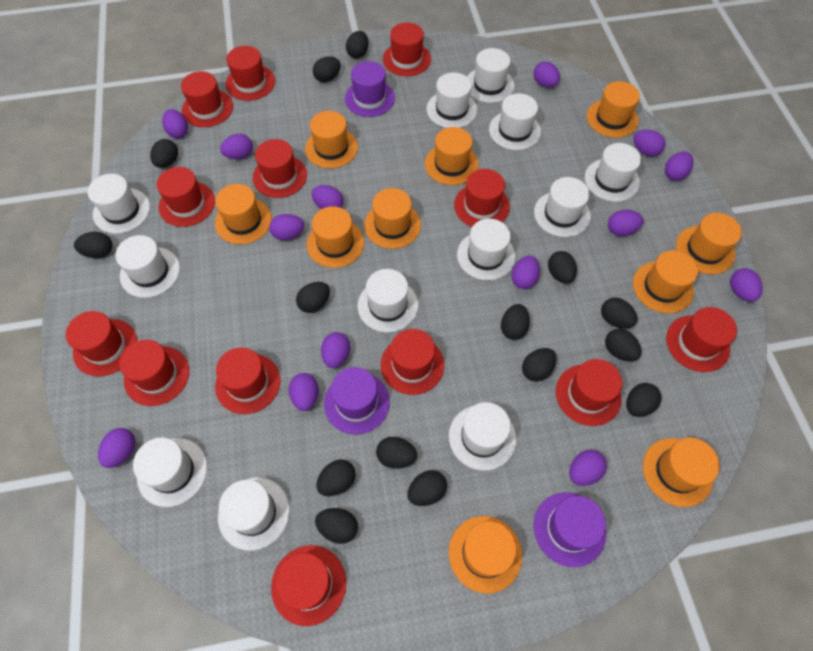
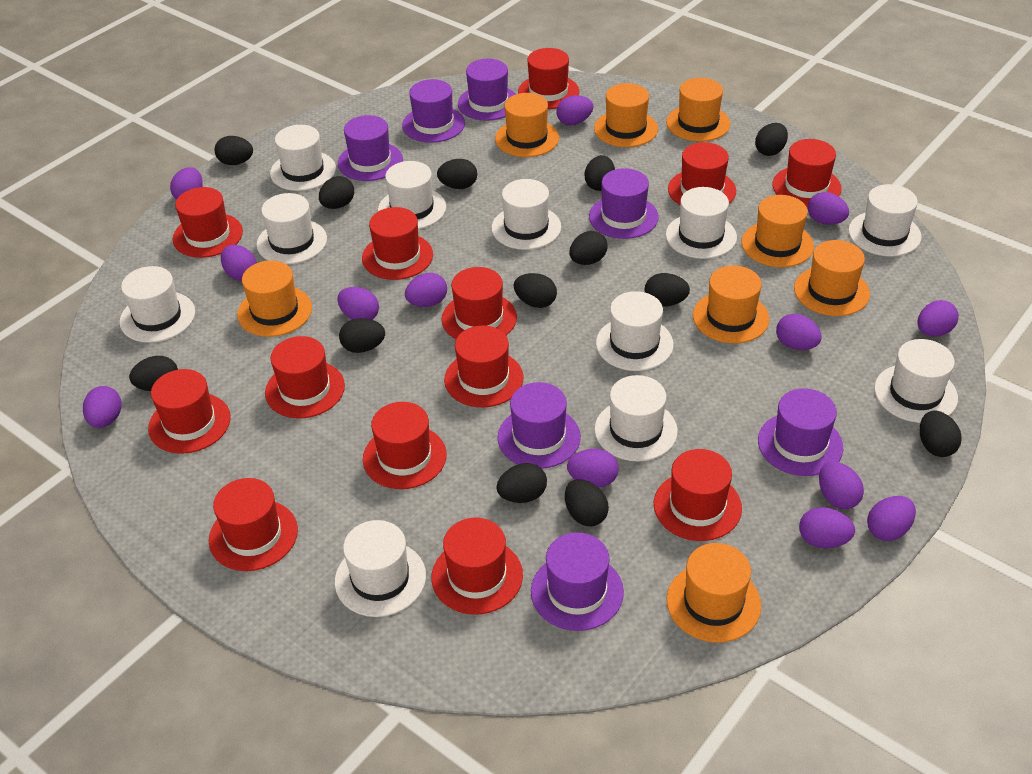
black egg: 15 -> 13
orange hat: 10 -> 8
purple egg: 14 -> 13
purple hat: 3 -> 7
white hat: 12 -> 11

